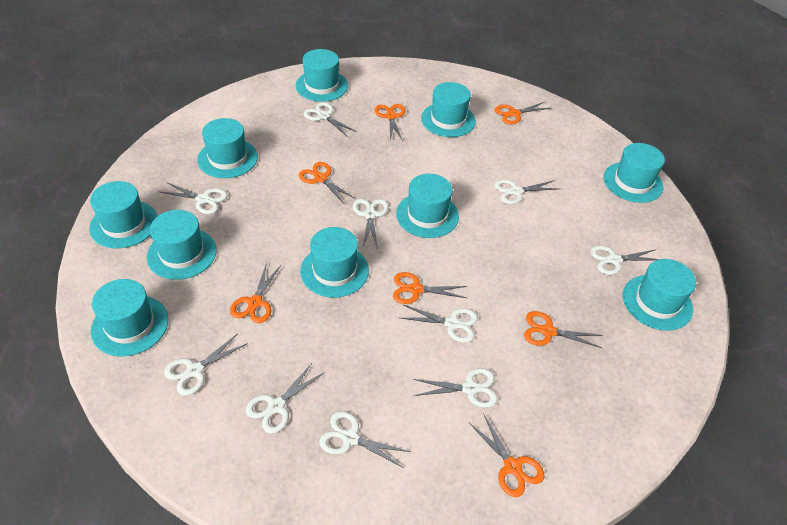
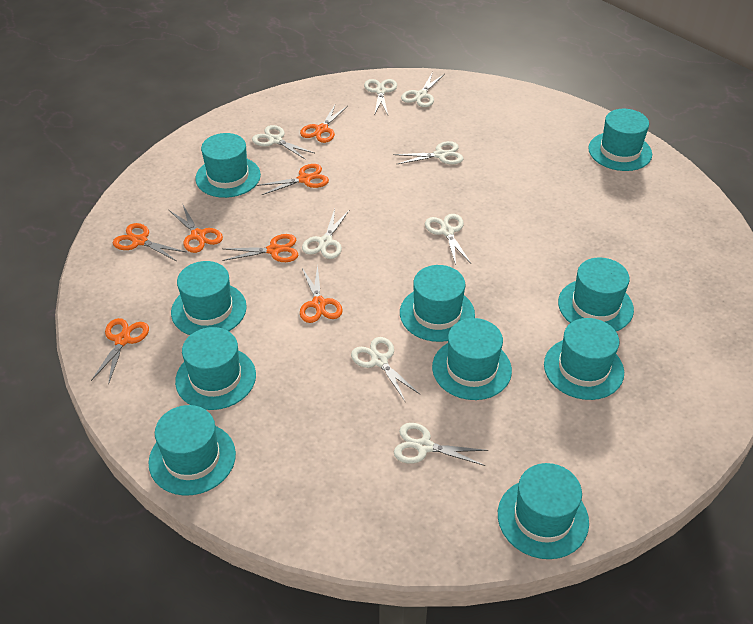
white scissors: 10 -> 8

